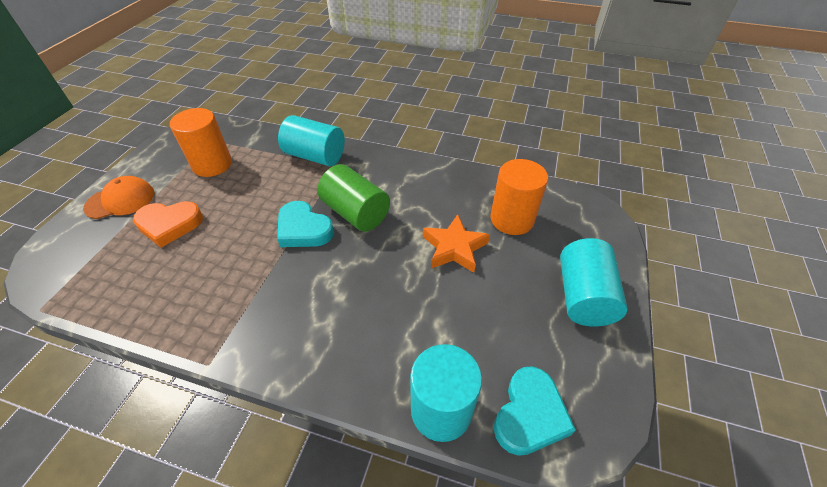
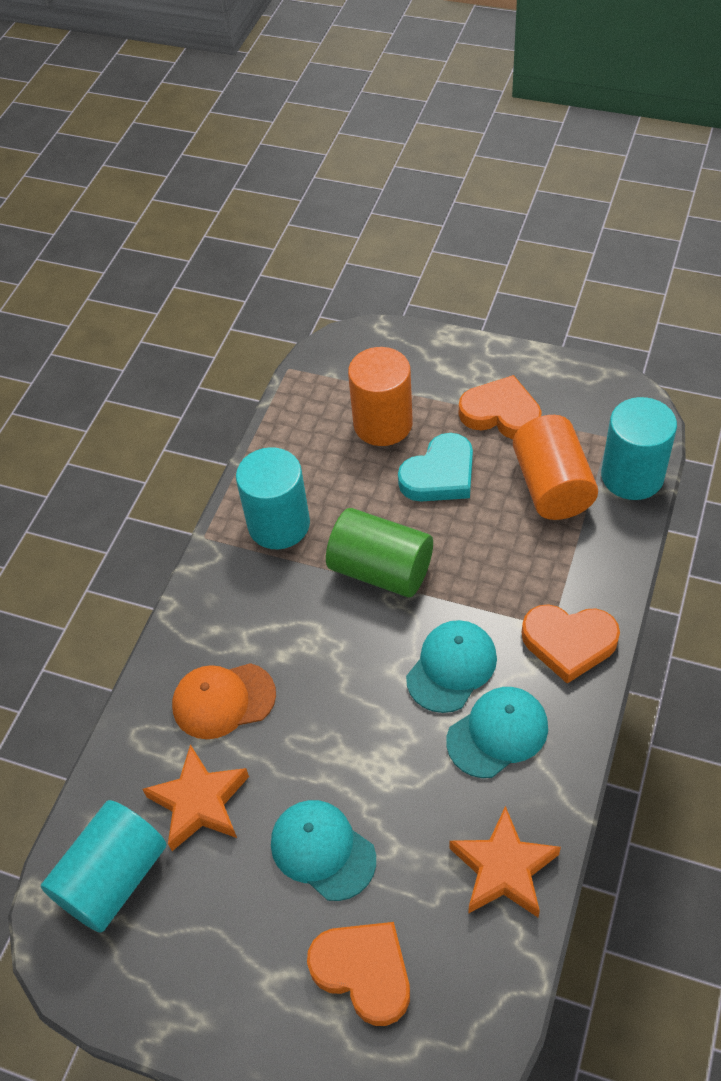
orange heart: 1 -> 3
orange star: 1 -> 2
turquoise cap: 0 -> 3
turquoise heart: 2 -> 1

